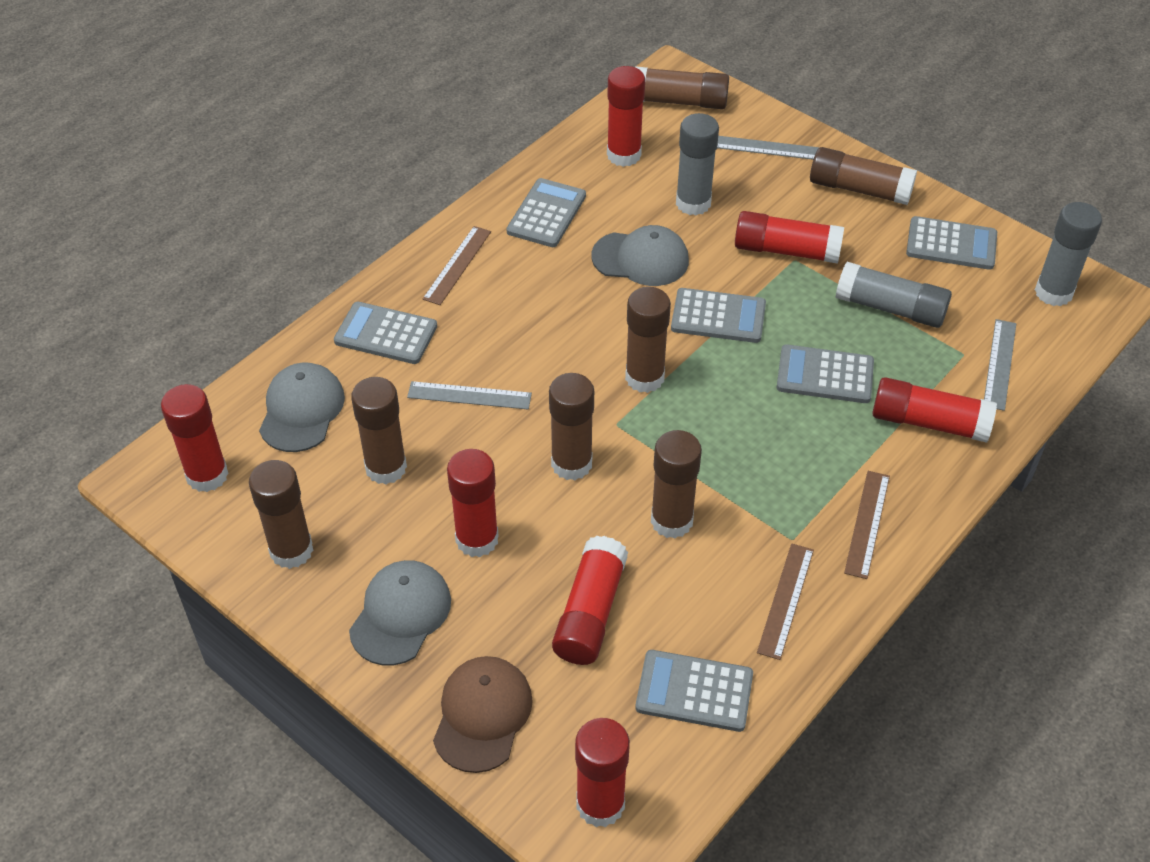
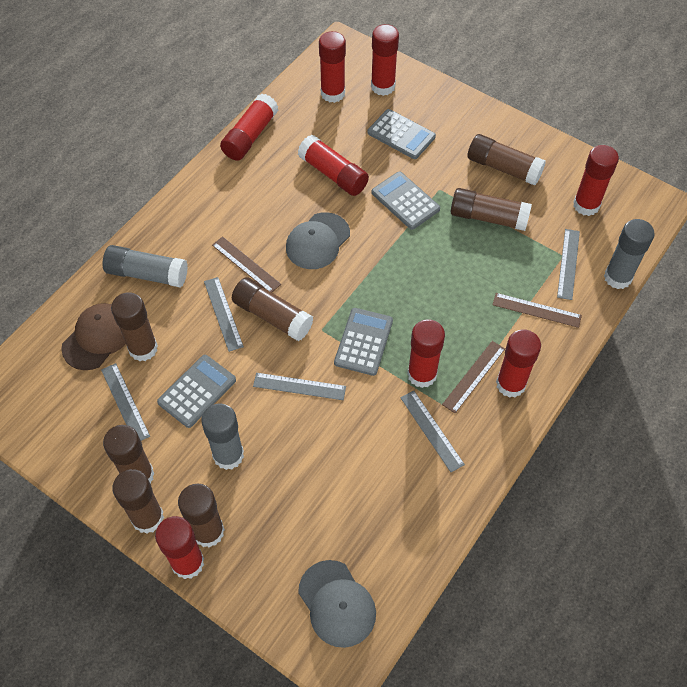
grey calculator: 6 -> 4
grey cap: 3 -> 2
grey ruler: 3 -> 5
red glue stick: 7 -> 8

